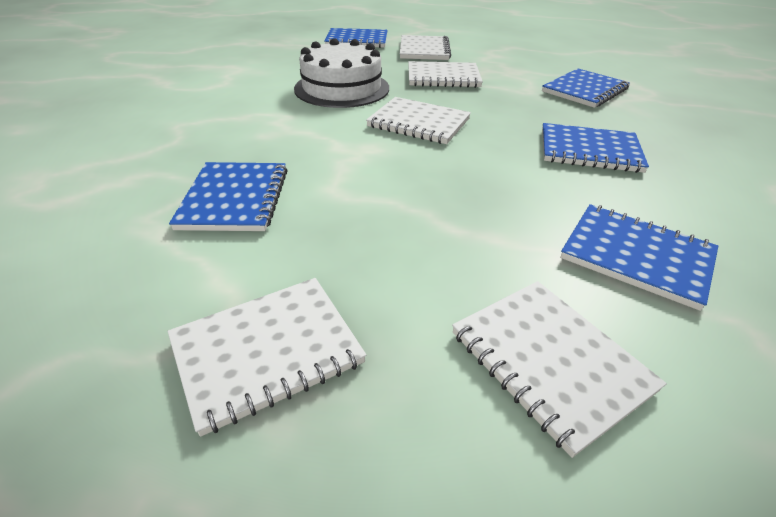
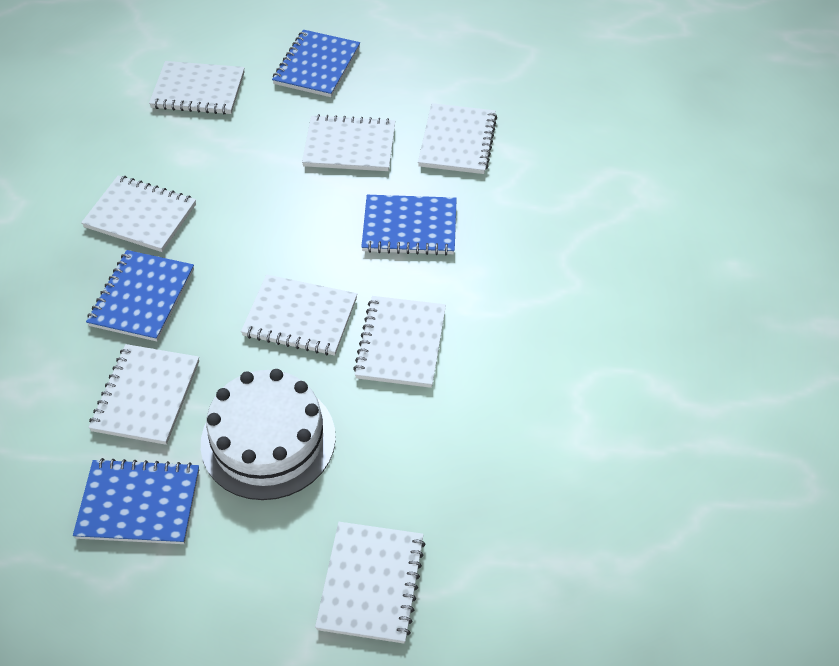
blue notebook: 5 -> 4
white notebook: 5 -> 8

